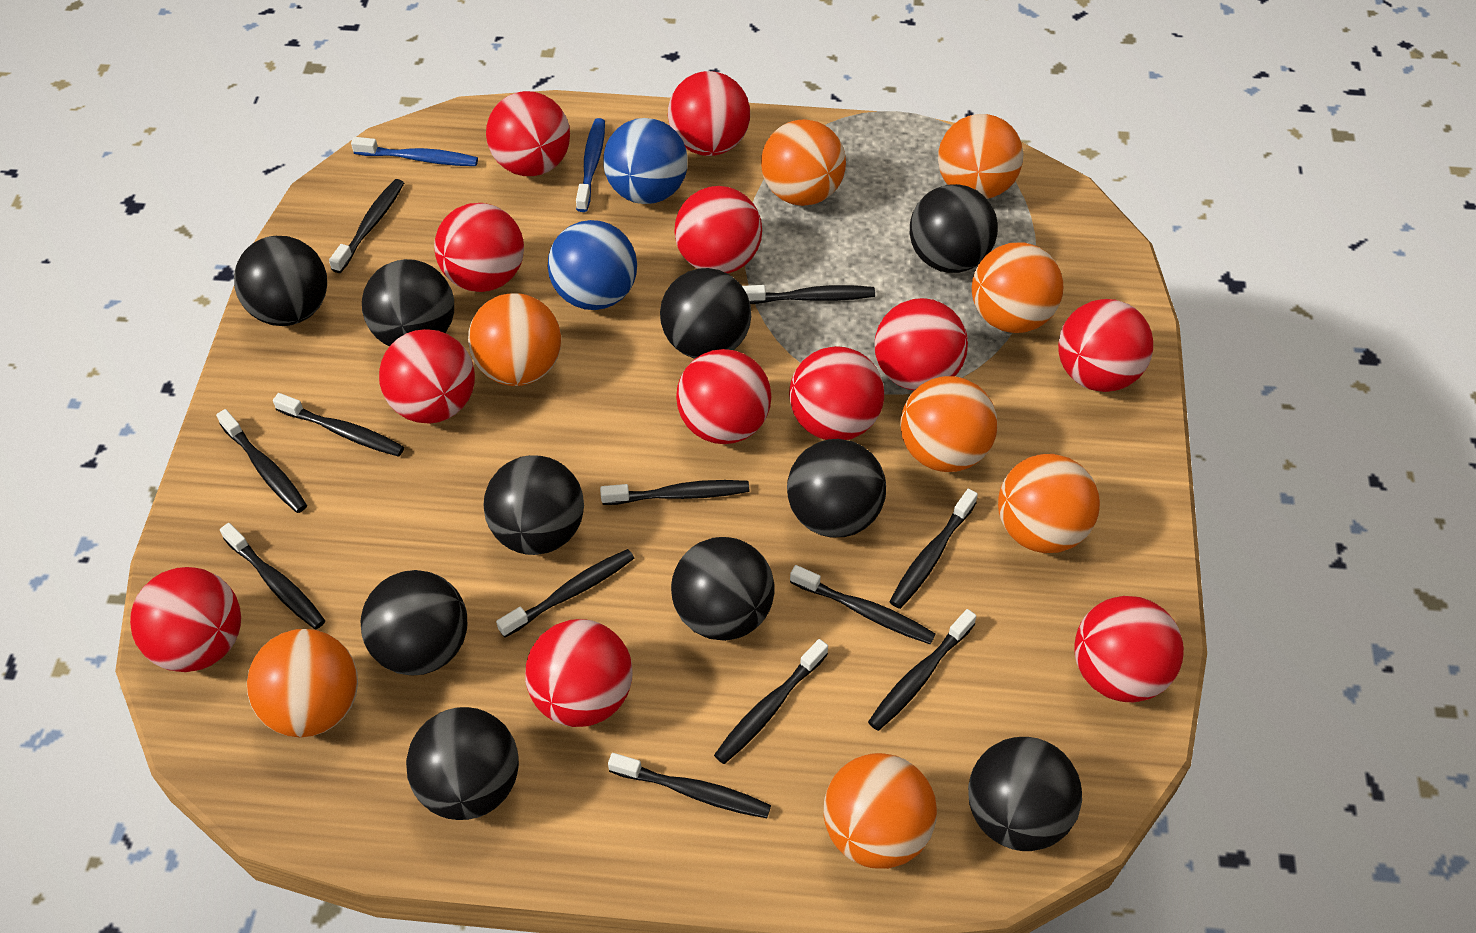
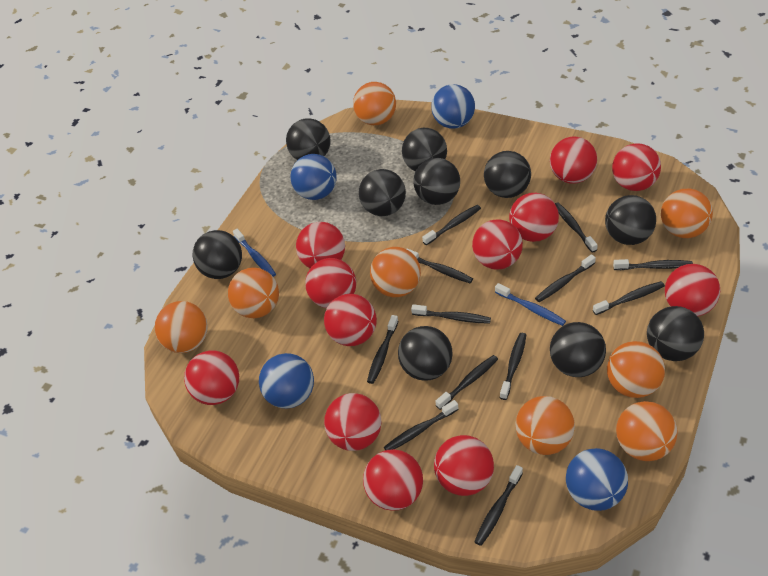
blue ball: 2 -> 4

